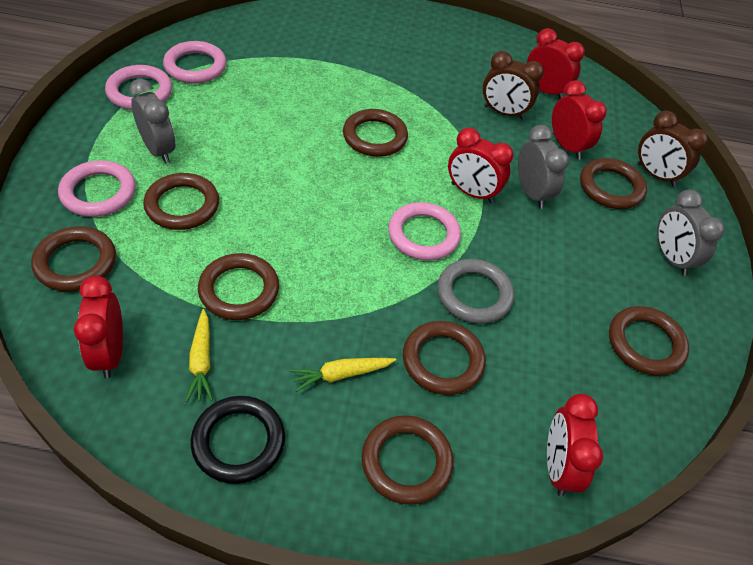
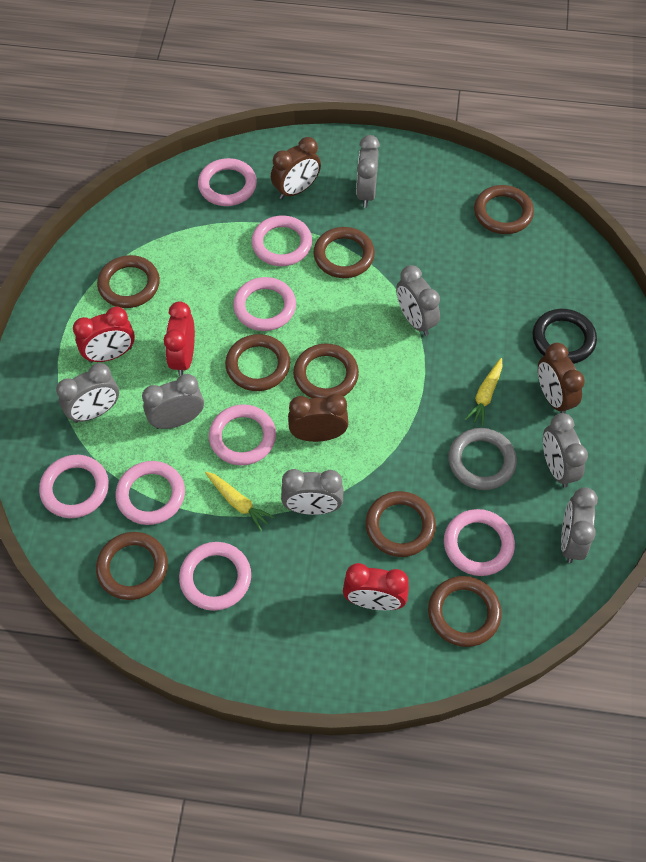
brown clock: 2 -> 3
grey clock: 3 -> 7
pink ring: 4 -> 8
red clock: 5 -> 3

